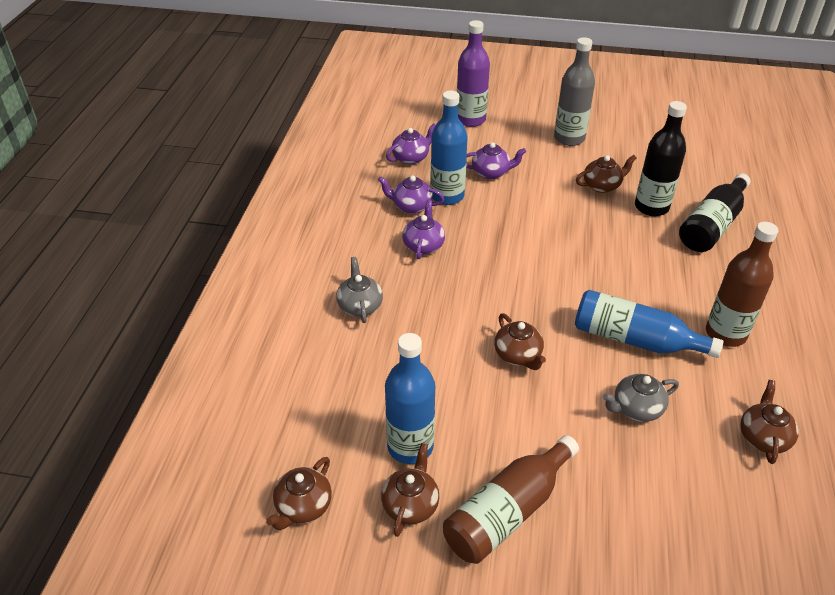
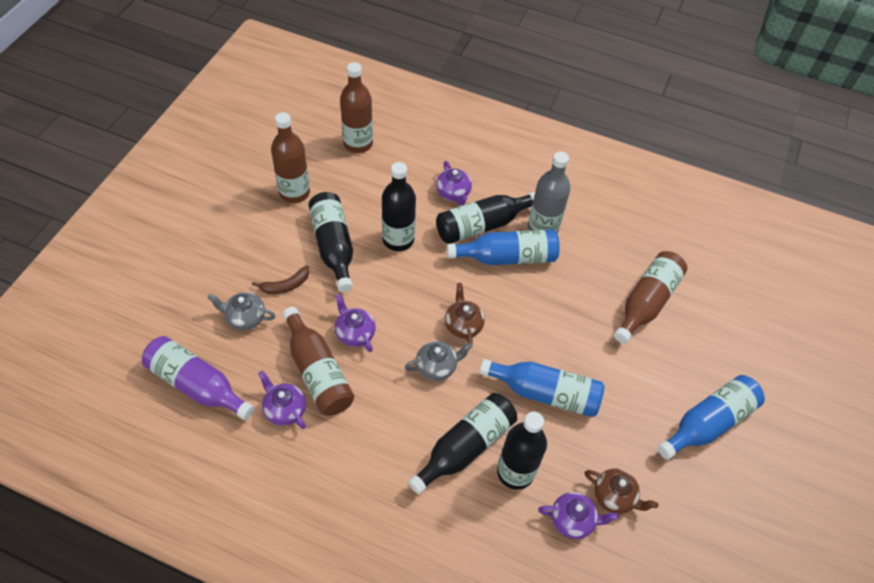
black bottle: 2 -> 5
brown banana: 0 -> 1
brown bottle: 2 -> 4
brown teapot: 5 -> 2

